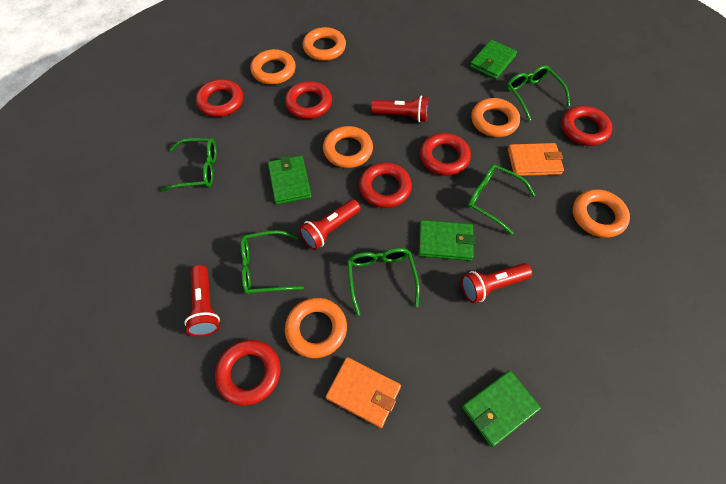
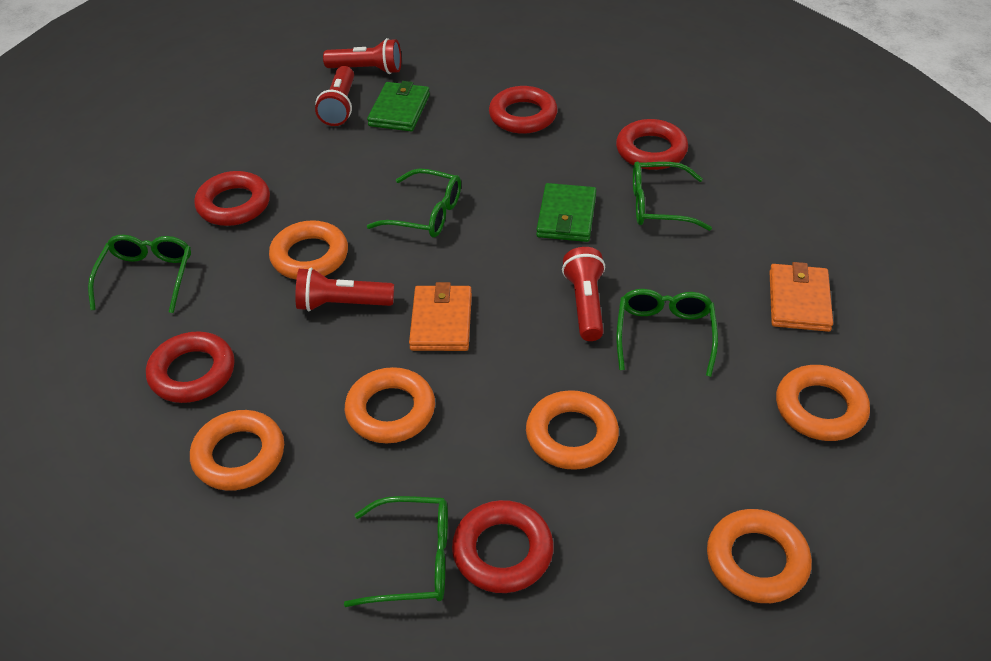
green wallet: 4 -> 2
red ring: 6 -> 5

